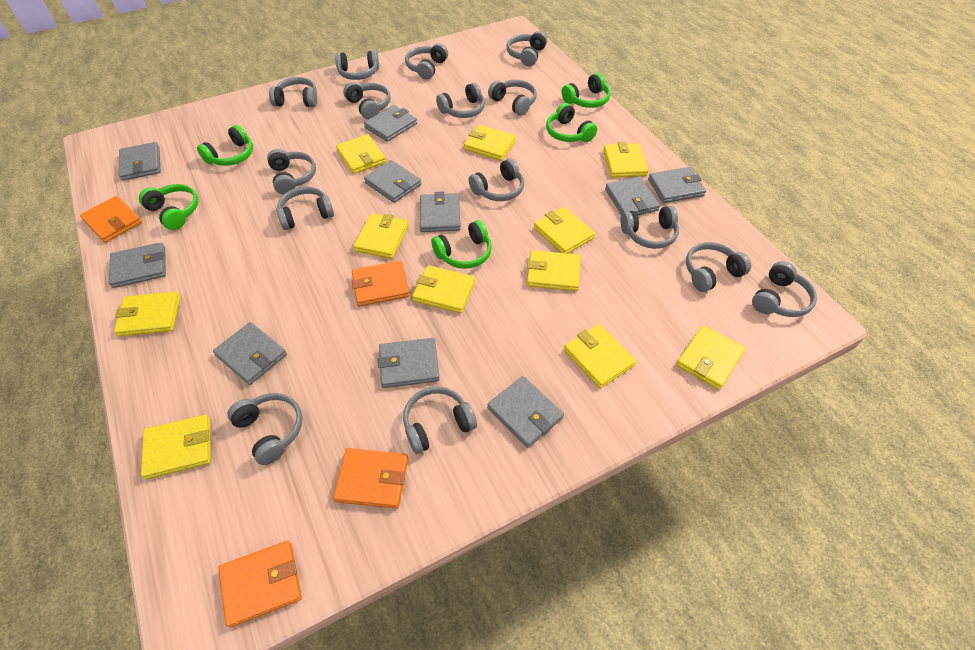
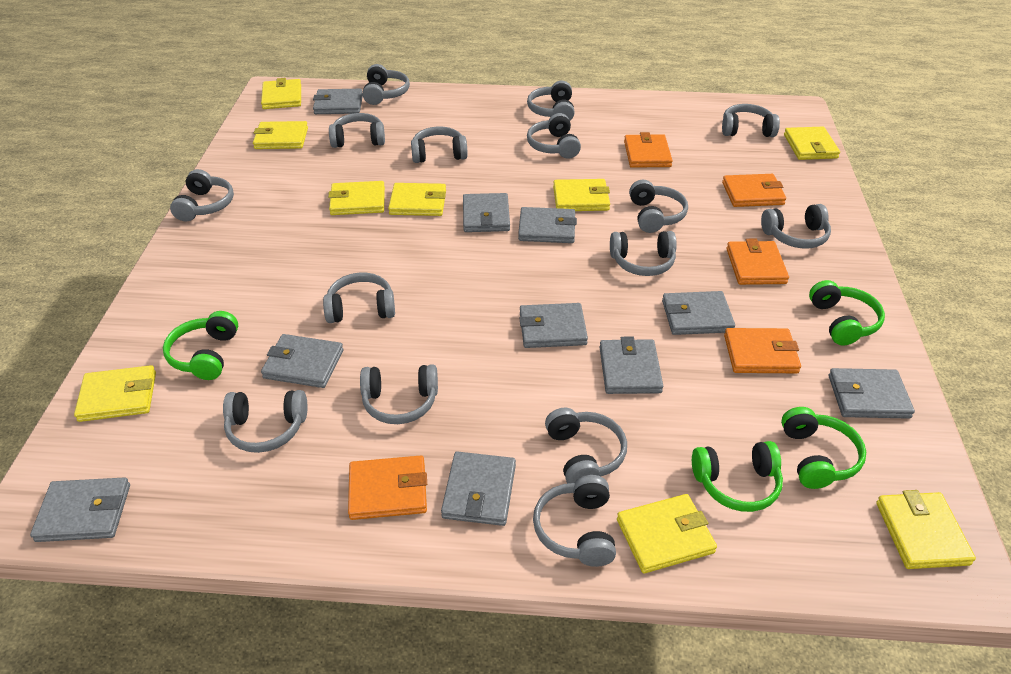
green headphones: 5 -> 4
orange wallet: 4 -> 5
yellow wallet: 11 -> 9

